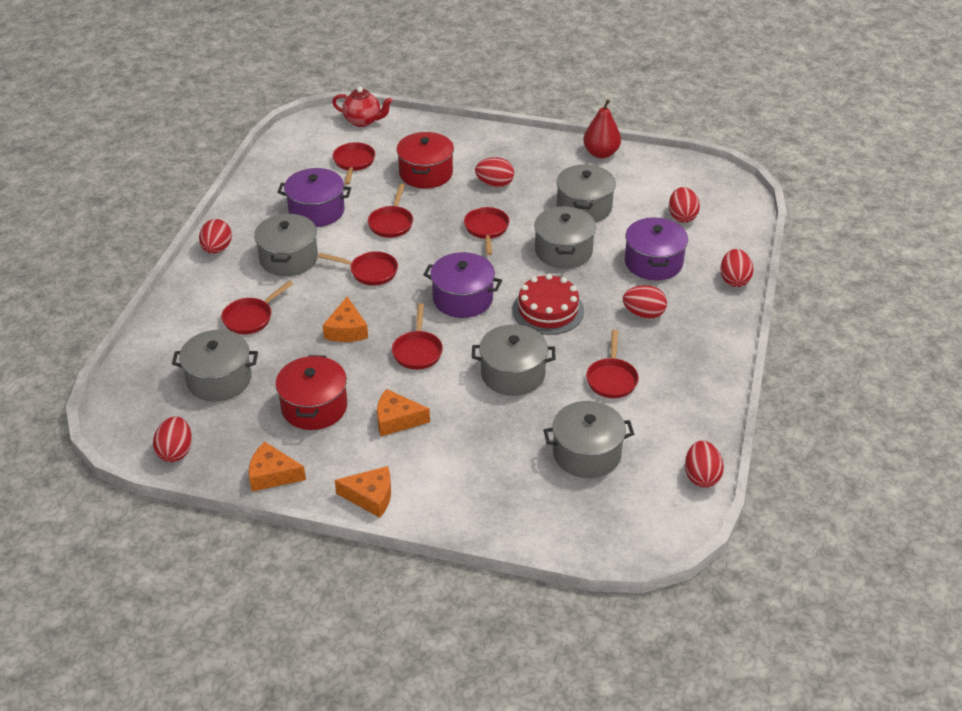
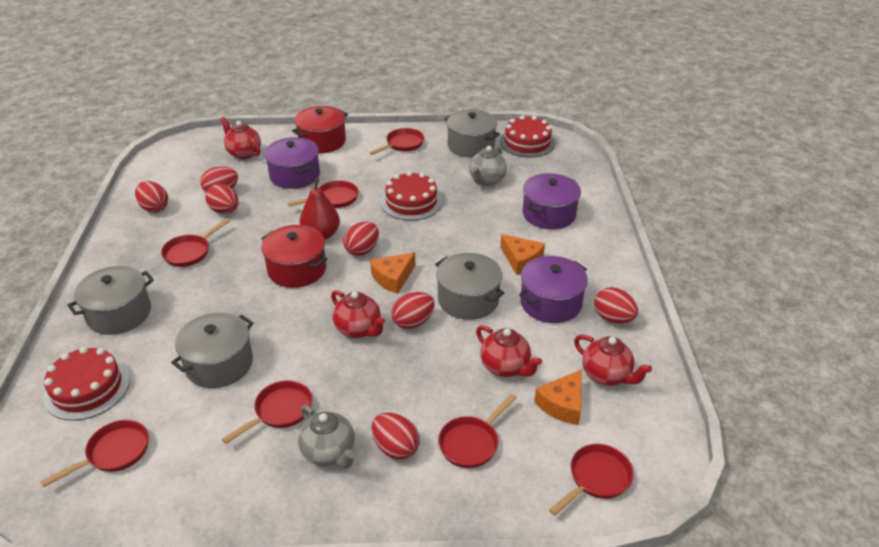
grey pot: 6 -> 4
grey teapot: 0 -> 2
orange cheese: 4 -> 3
red cake: 1 -> 3
red teapot: 1 -> 4

